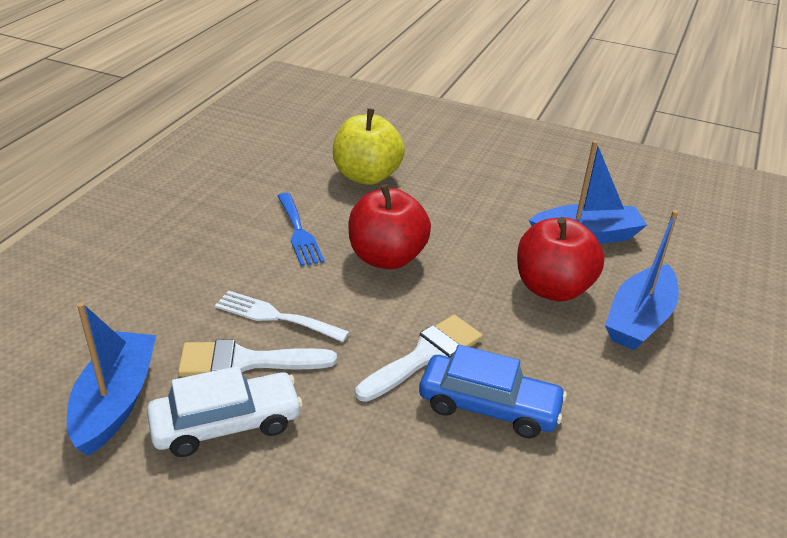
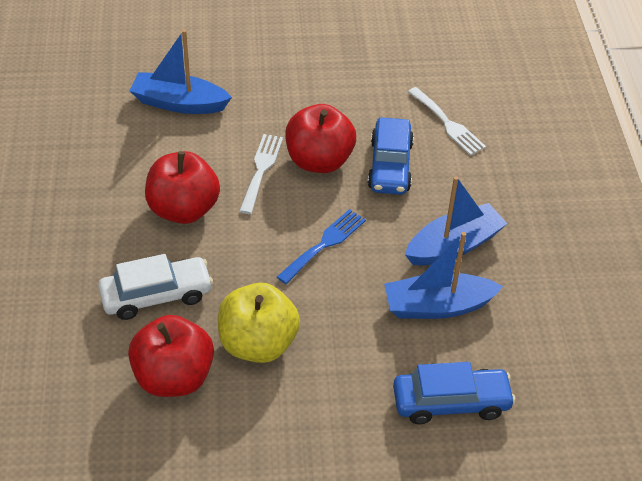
blue car: 1 -> 2
red apple: 2 -> 3
white brush: 2 -> 0
white fork: 1 -> 2

